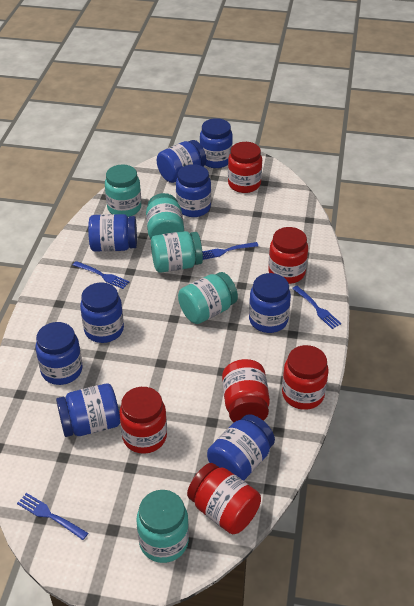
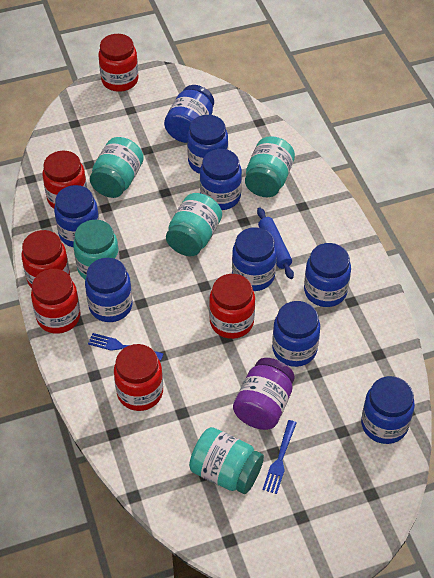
blue fork: 4 -> 2
blue rolling pin: 0 -> 1
purple jar: 0 -> 1

